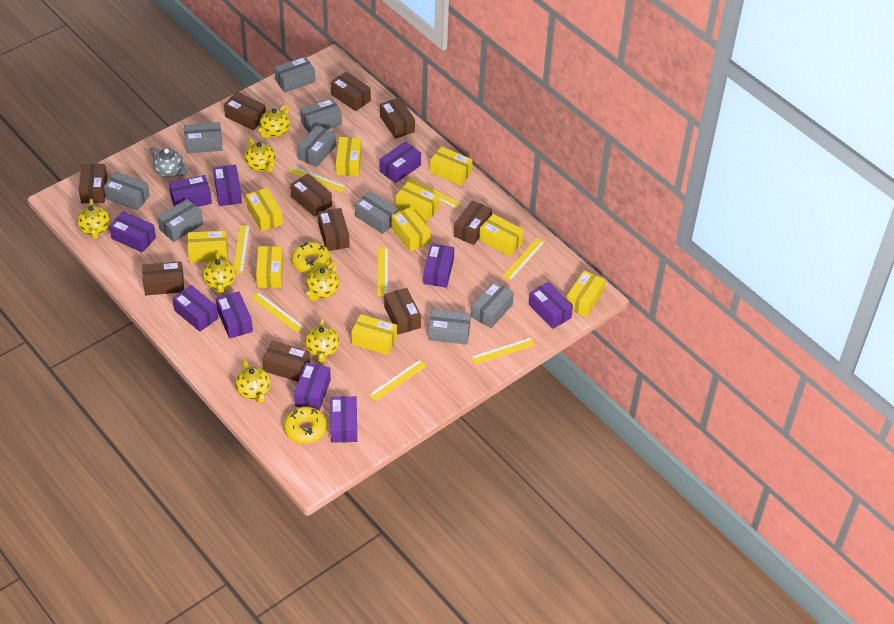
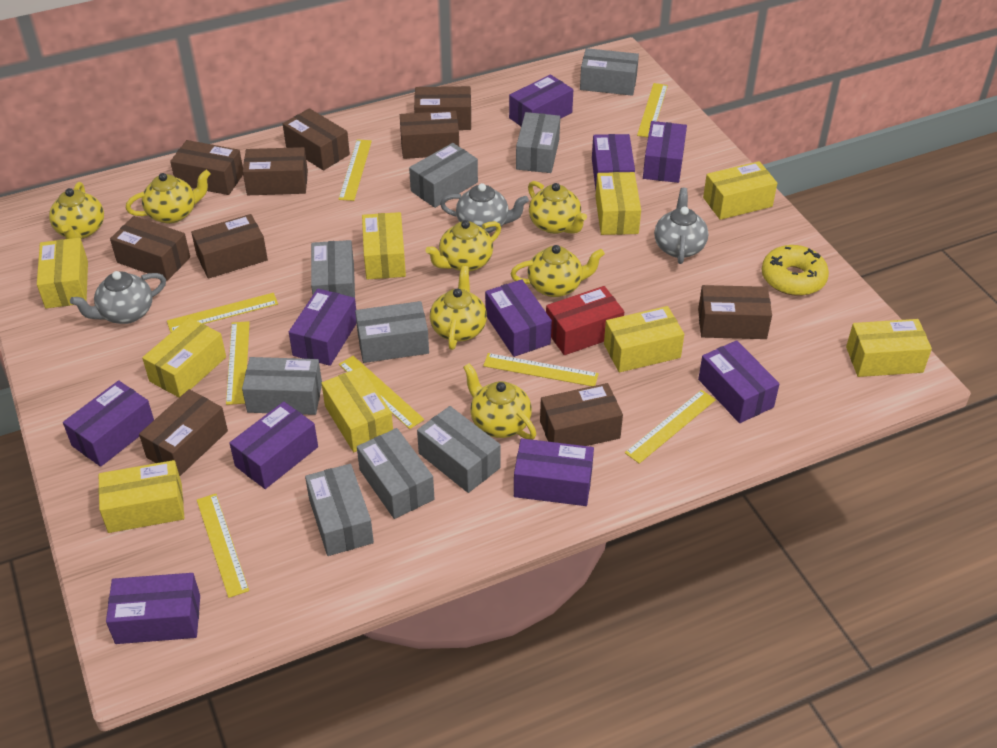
grey teapot: 1 -> 3
red box: 0 -> 1
yellow box: 10 -> 9
yellow donut: 2 -> 1

